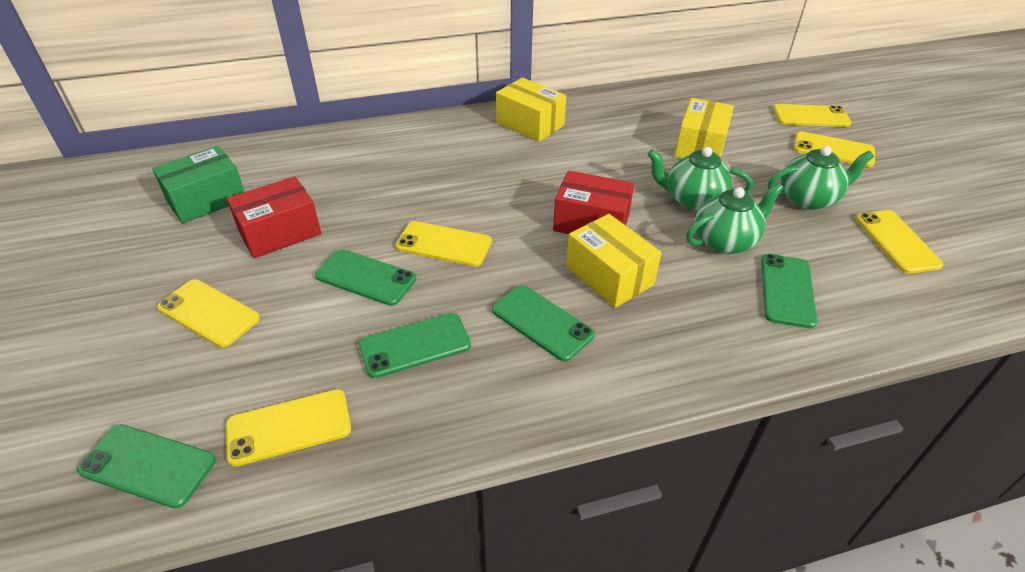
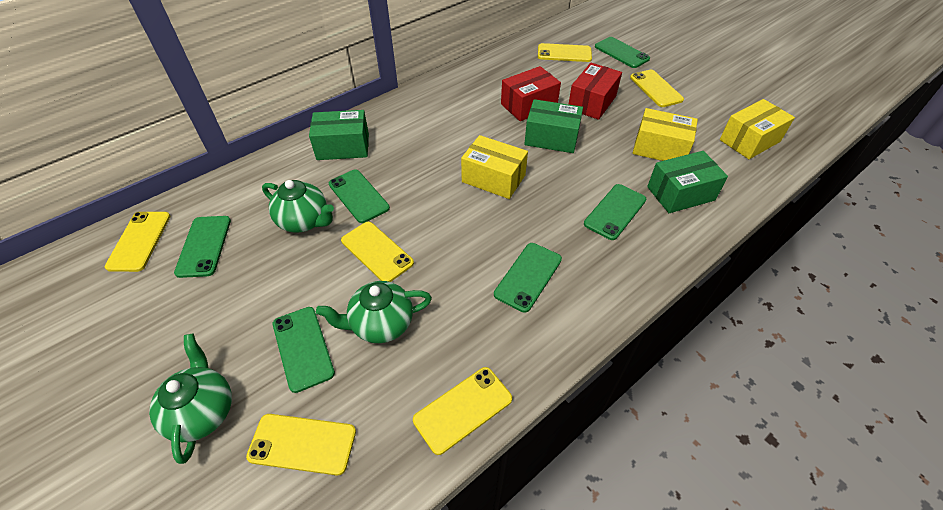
green box: 1 -> 3
green phone: 5 -> 6

